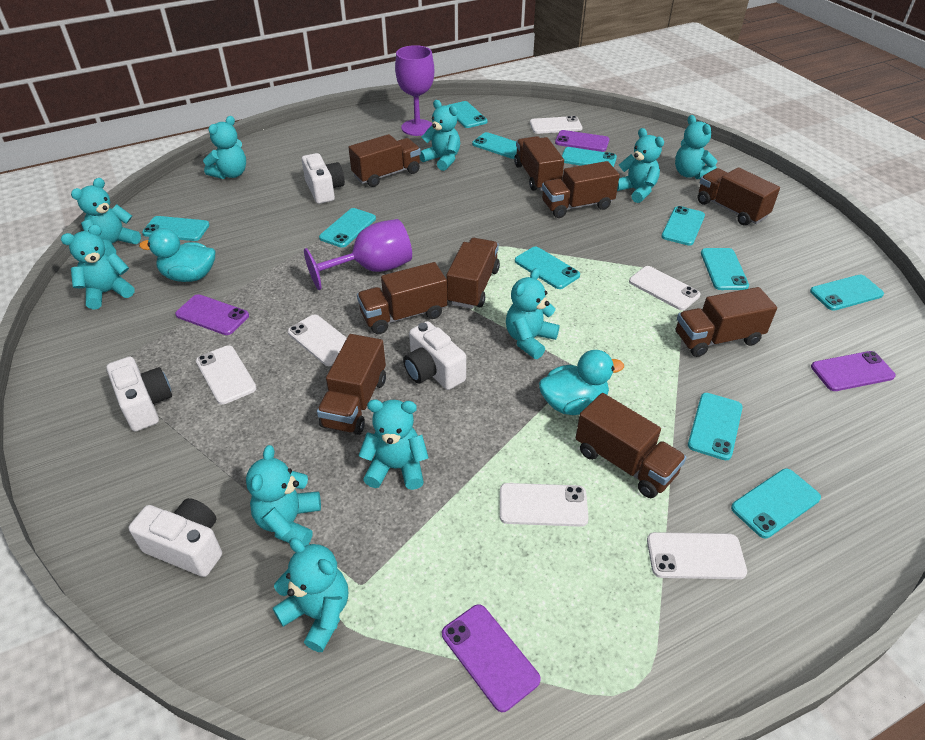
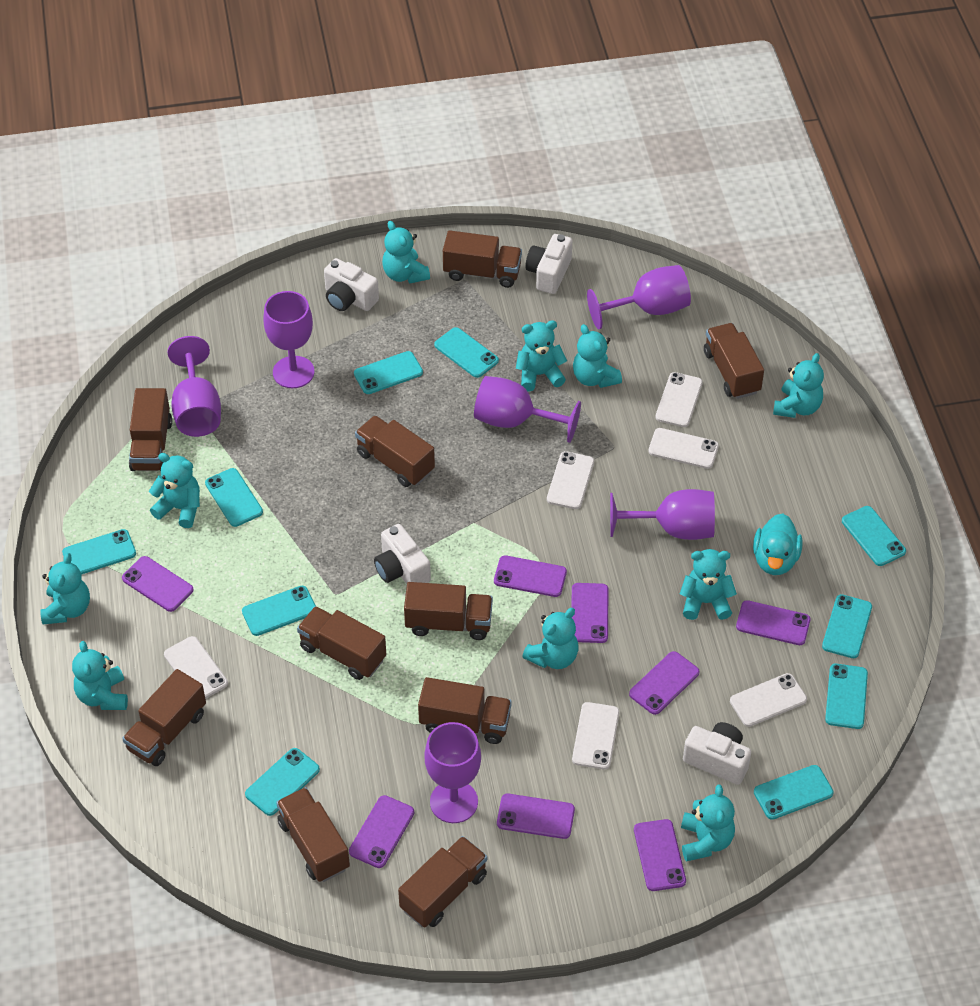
brown truck: 9 -> 10
purple goblet: 2 -> 6
purple phone: 4 -> 8
turquoise duck: 2 -> 1
turquoise phone: 11 -> 10

